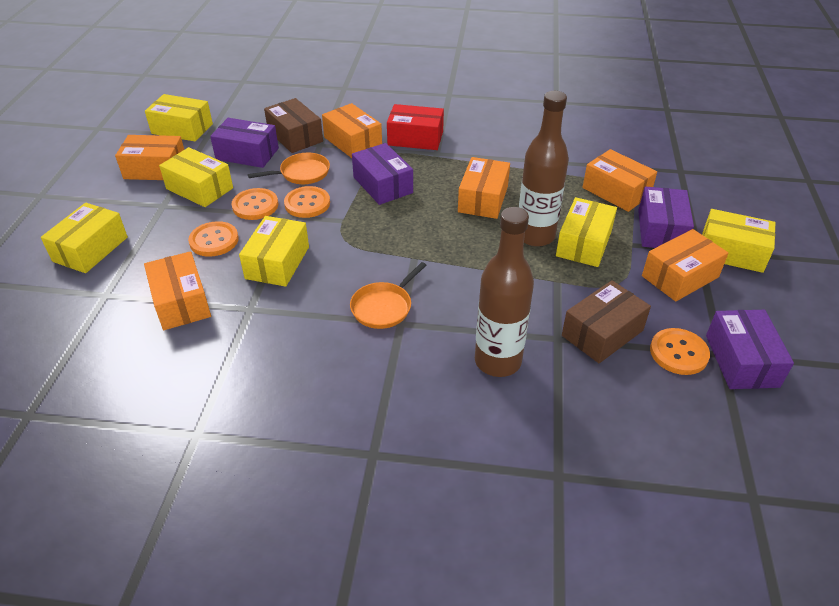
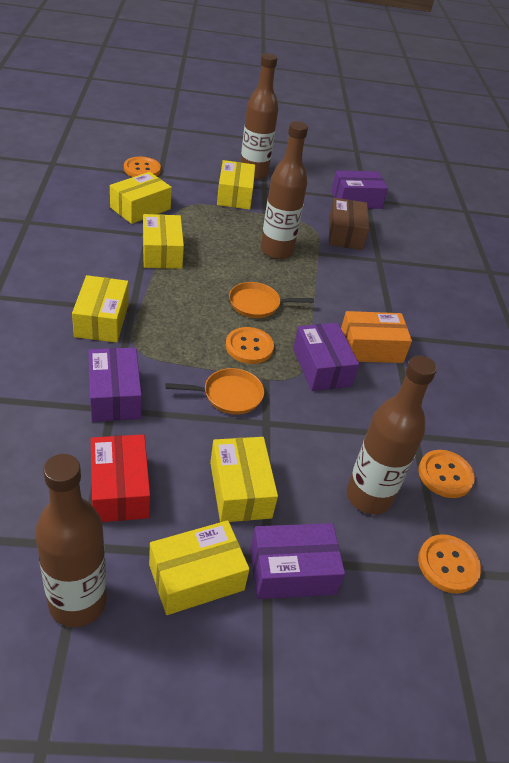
brown bottle: 2 -> 4
brown box: 2 -> 1
orange box: 6 -> 1

